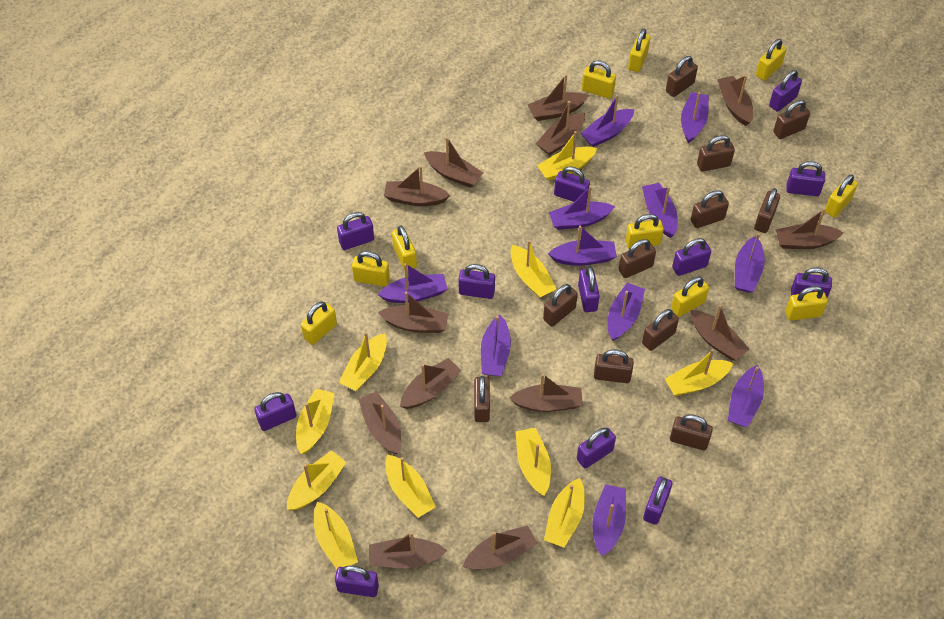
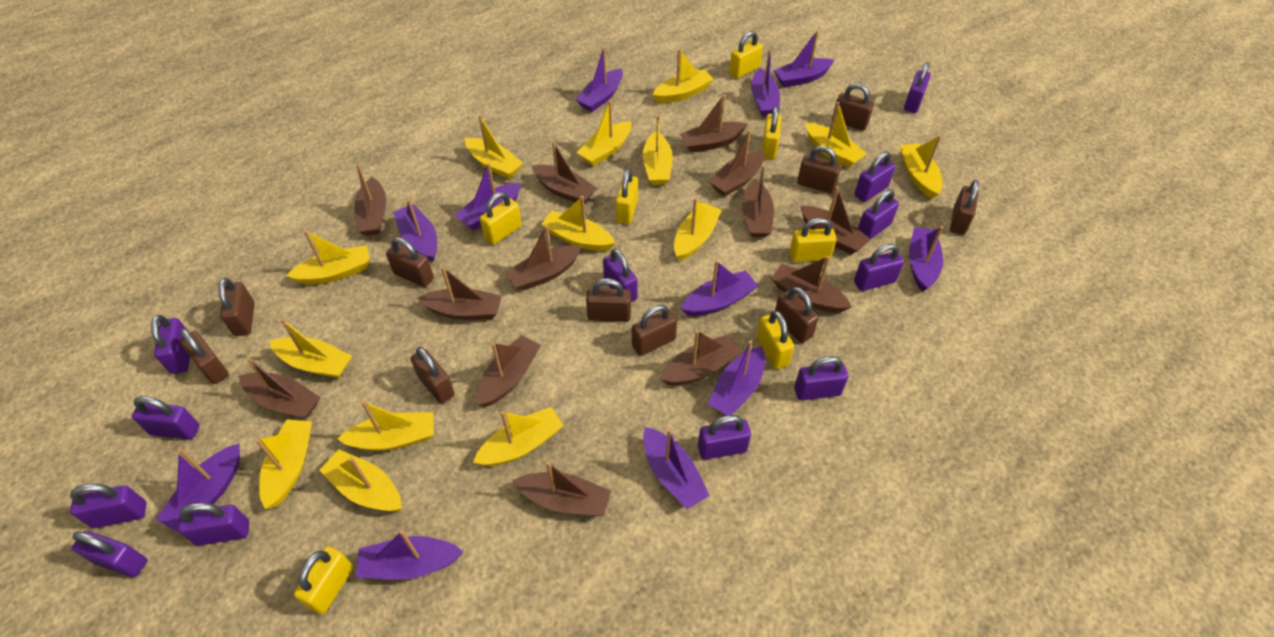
brown padlock: 11 -> 10
yellow boat: 10 -> 14
yellow padlock: 10 -> 7

